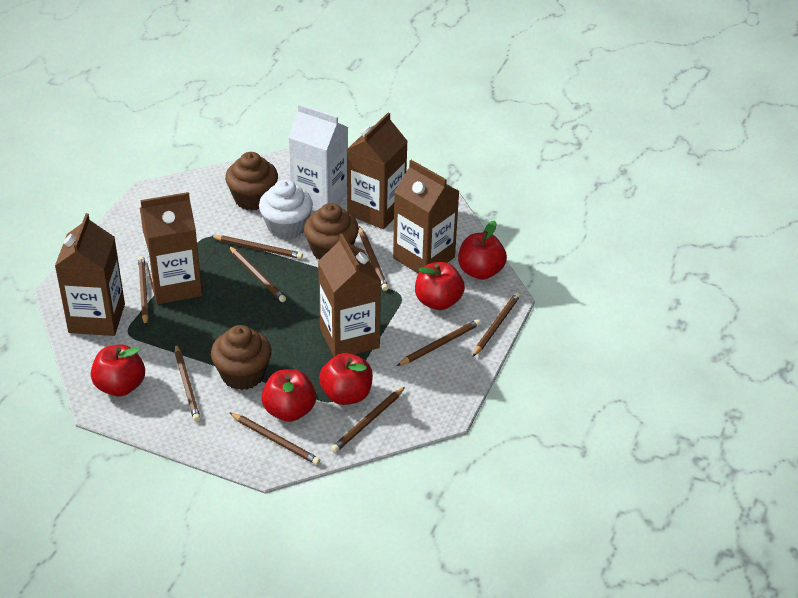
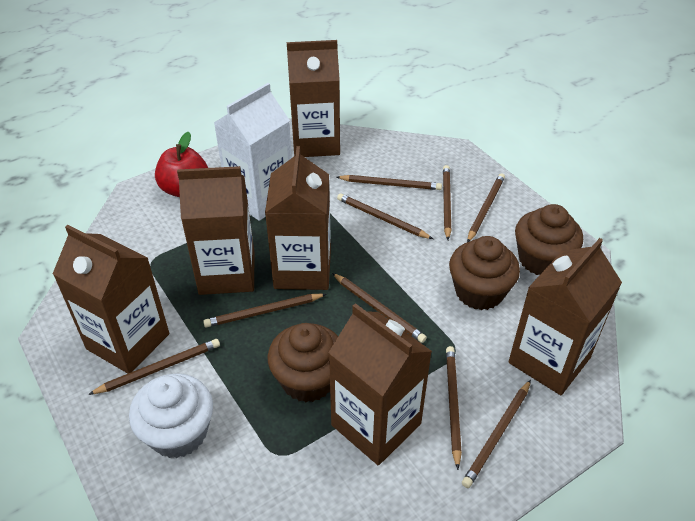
brown carton: 5 -> 6
red apple: 5 -> 1

